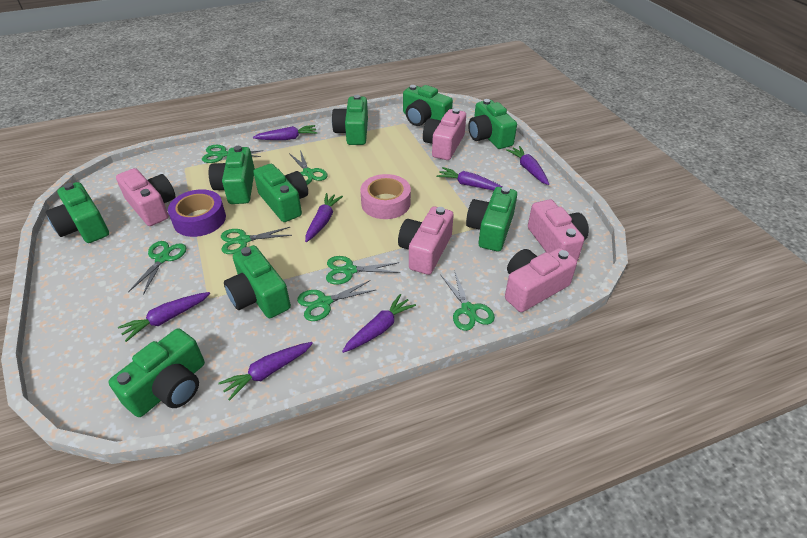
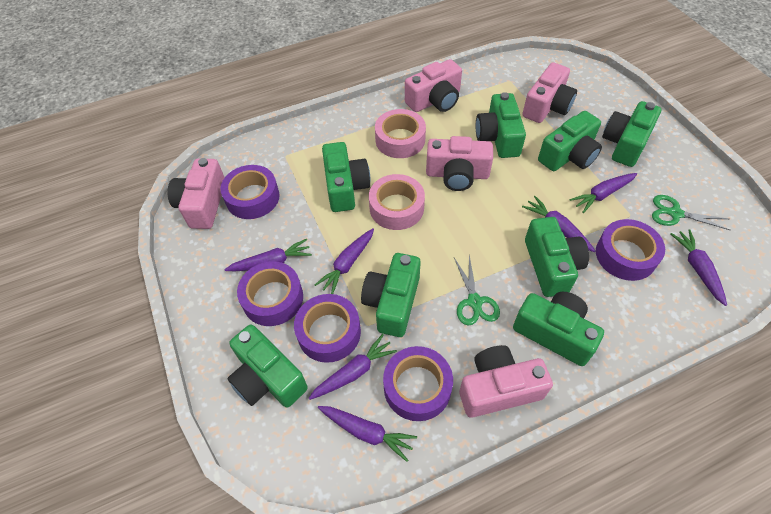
green camera: 9 -> 8
green scissors: 7 -> 2
pink tape: 1 -> 2
purple tape: 1 -> 5

